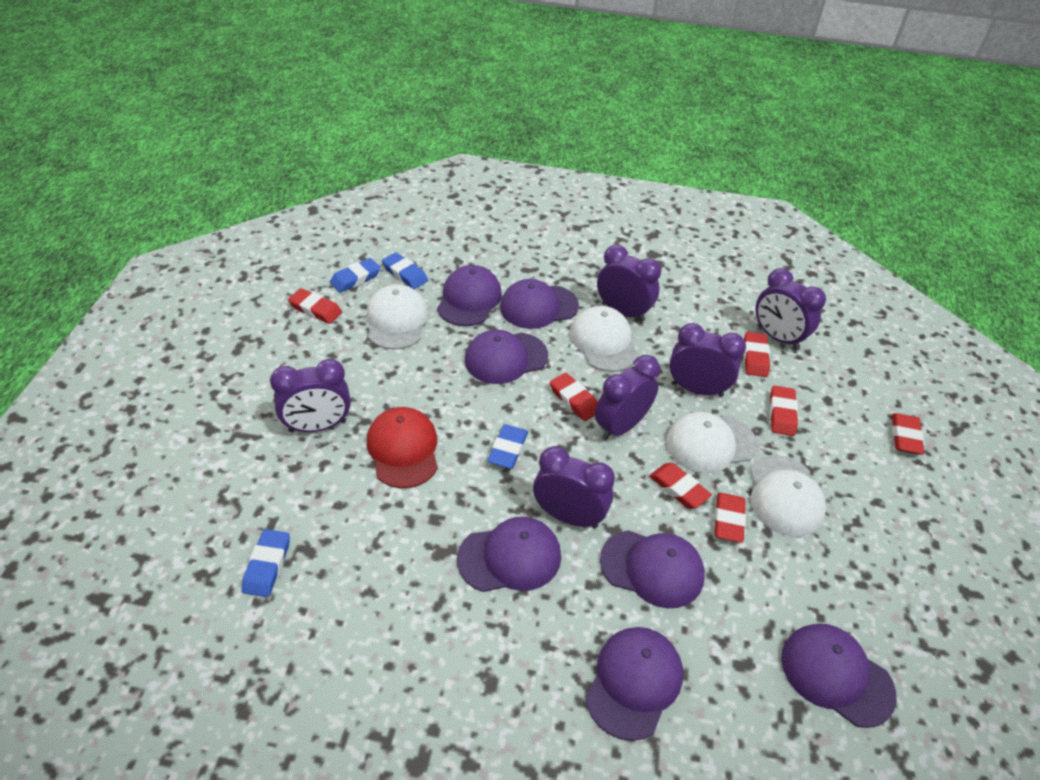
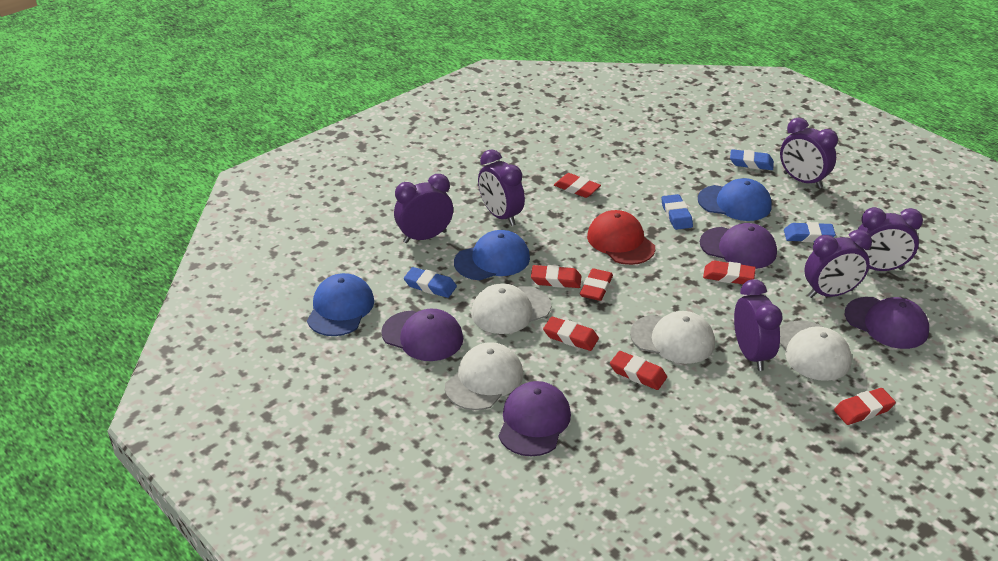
blue cap: 0 -> 3
purple cap: 7 -> 4

